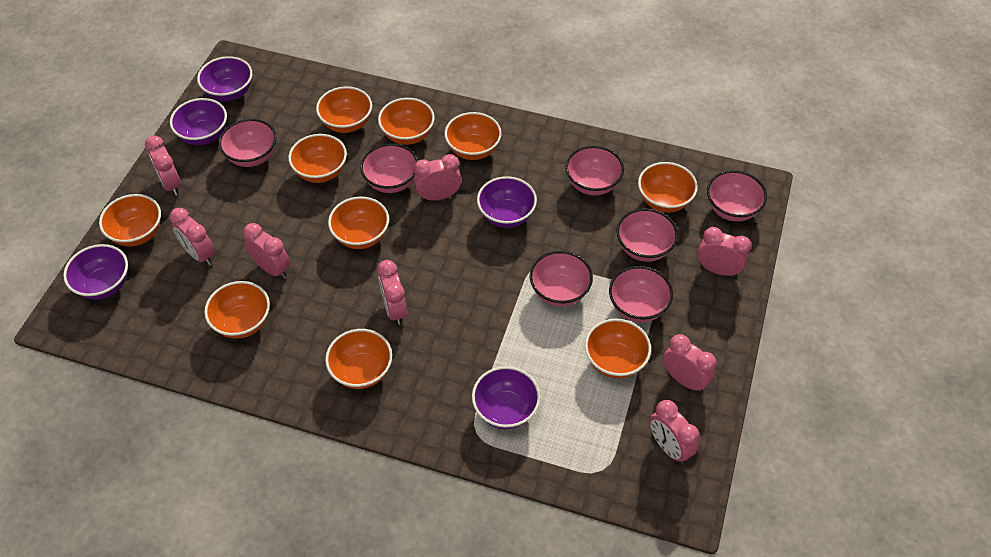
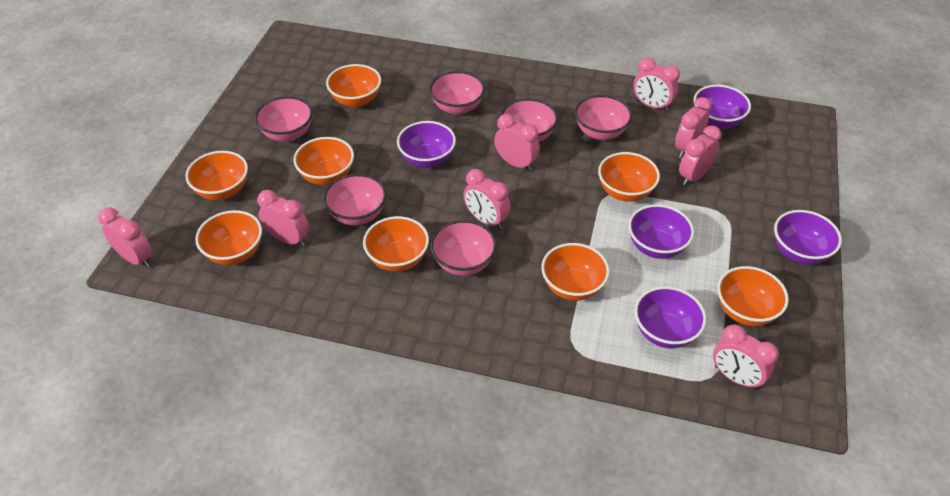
orange bowl: 10 -> 8
pink bowl: 7 -> 6

